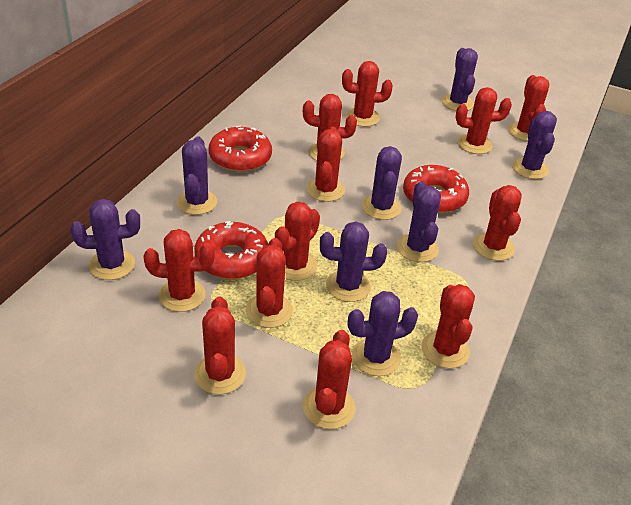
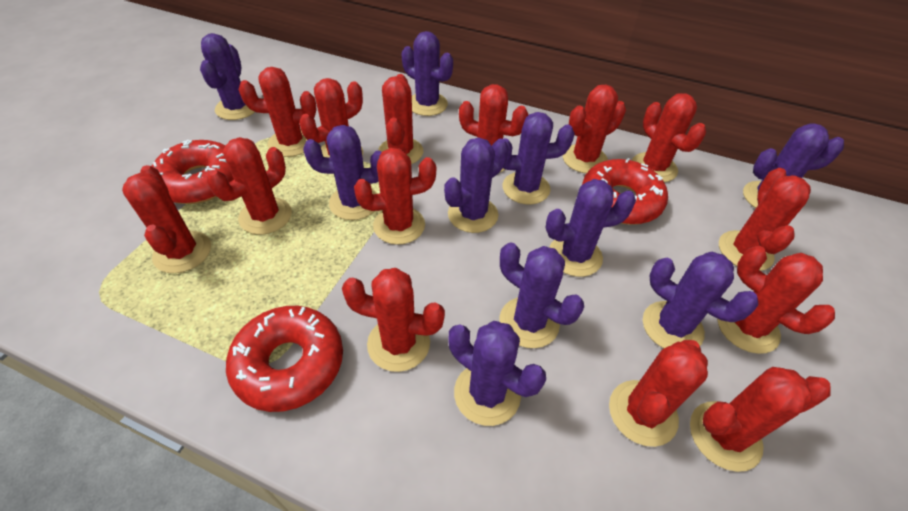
purple cactus: 8 -> 10
red cactus: 12 -> 14

